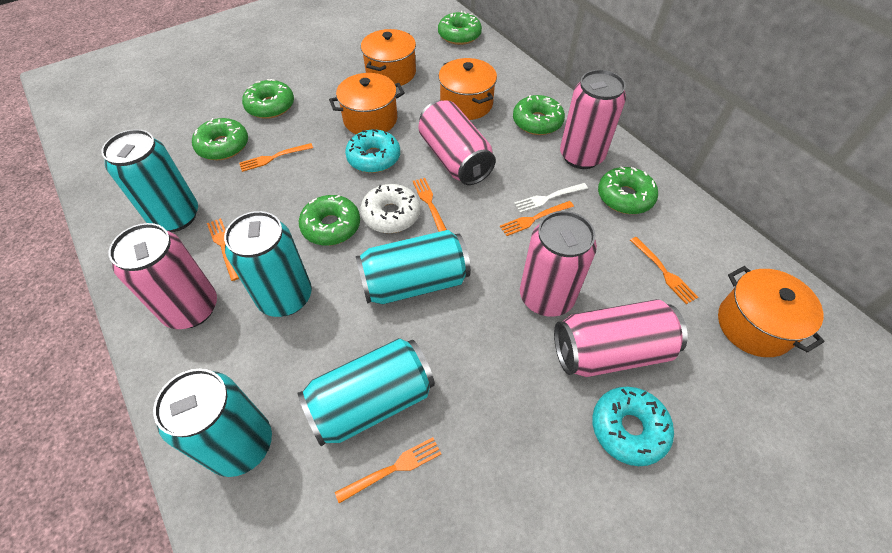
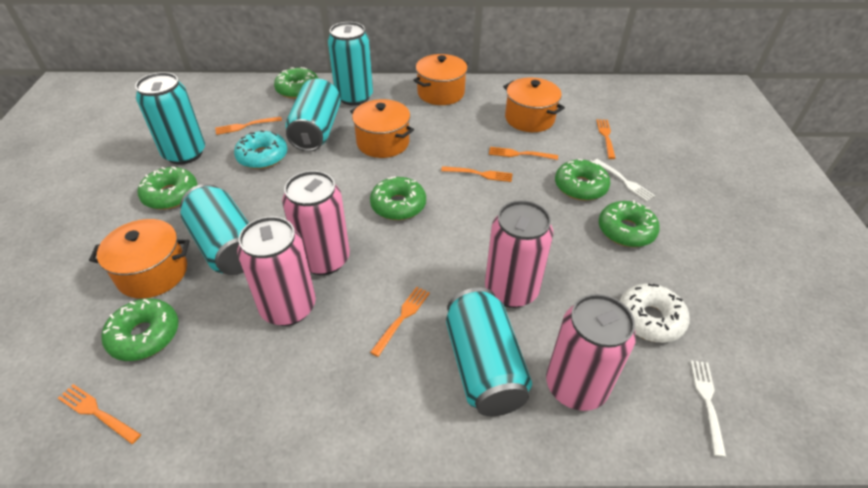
pink can: 5 -> 4
turquoise donut: 2 -> 1
white fork: 1 -> 2

